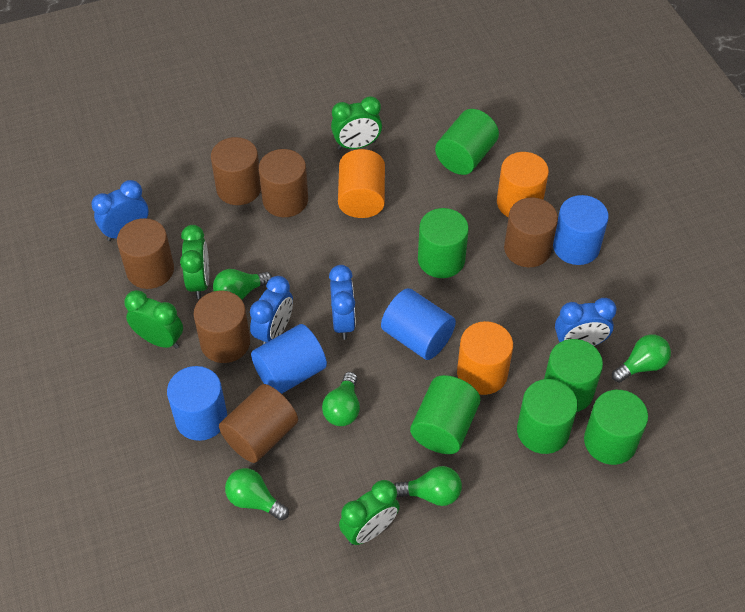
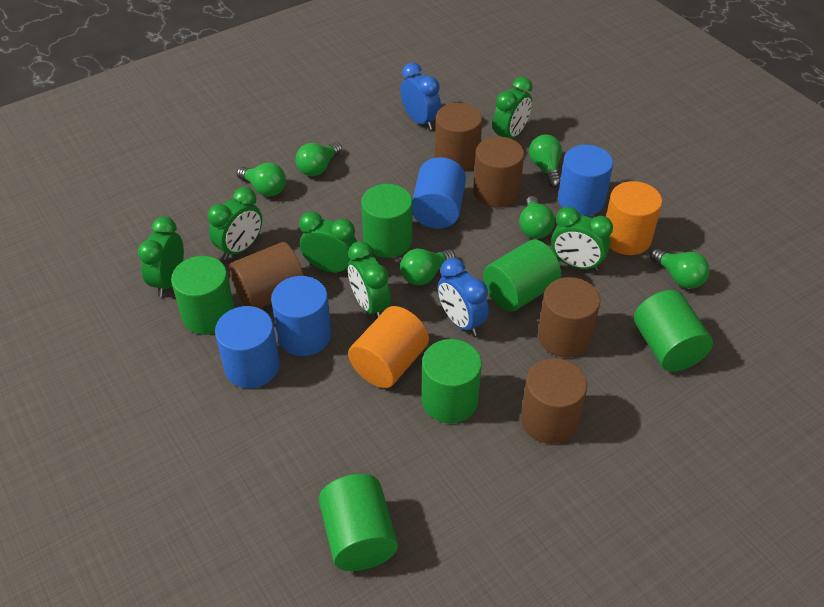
blue clock: 4 -> 2
brown cylinder: 6 -> 5
green clock: 4 -> 6
green light bulb: 5 -> 6
orange cylinder: 3 -> 2

